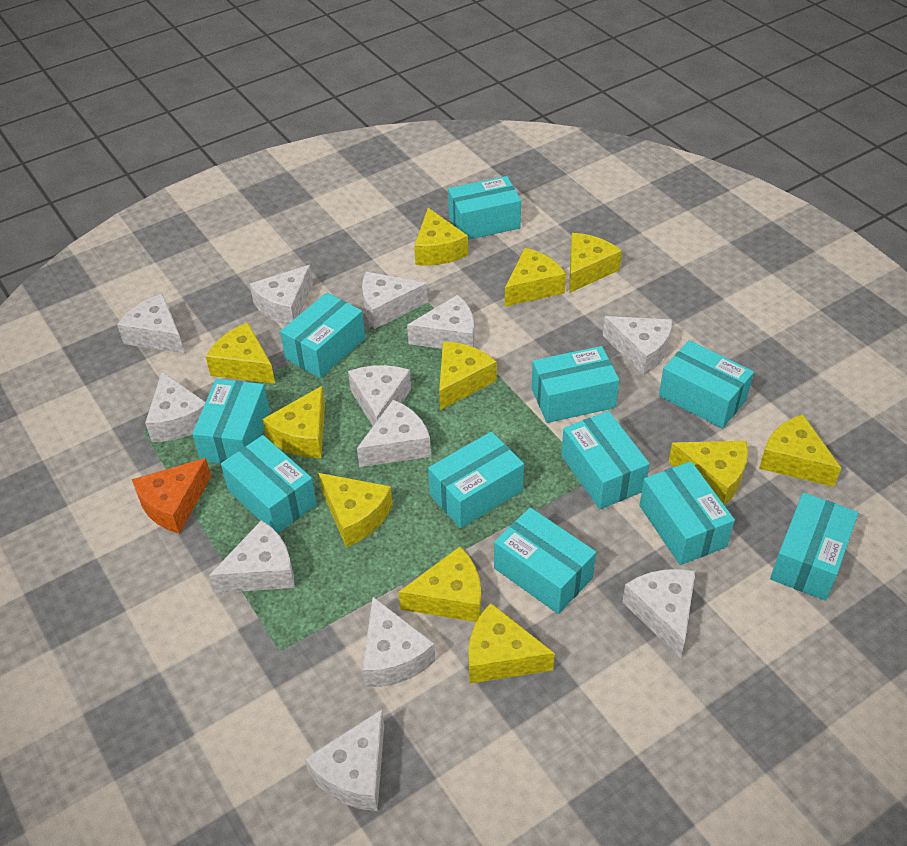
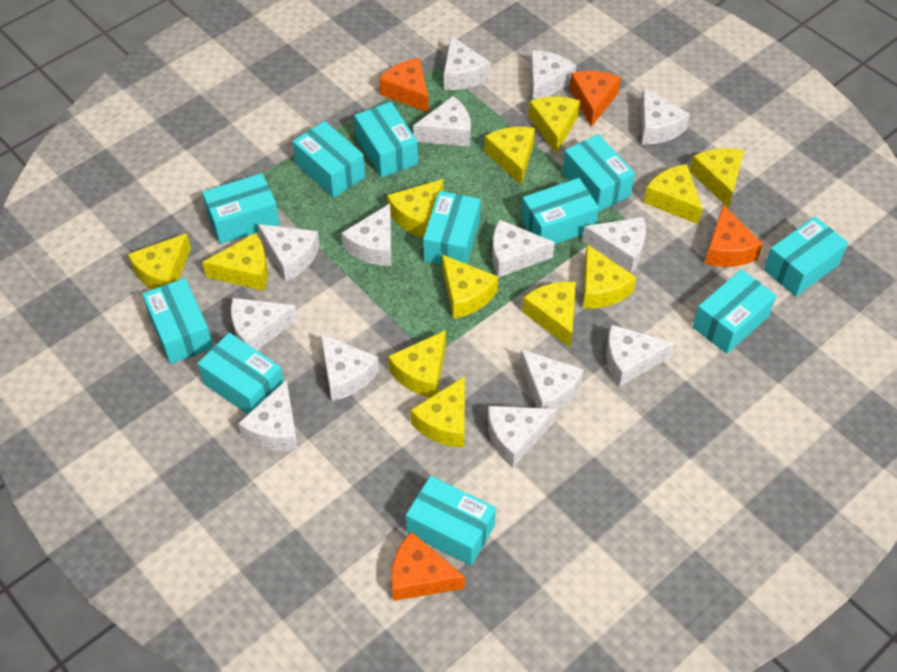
orange cheese: 1 -> 4
white cheese: 12 -> 14
yellow cheese: 11 -> 12

